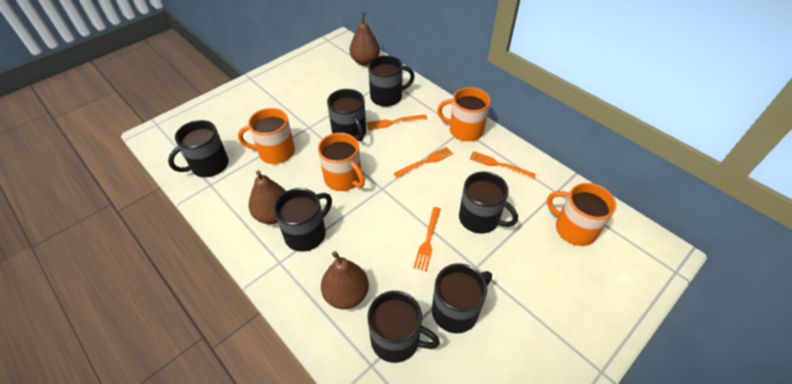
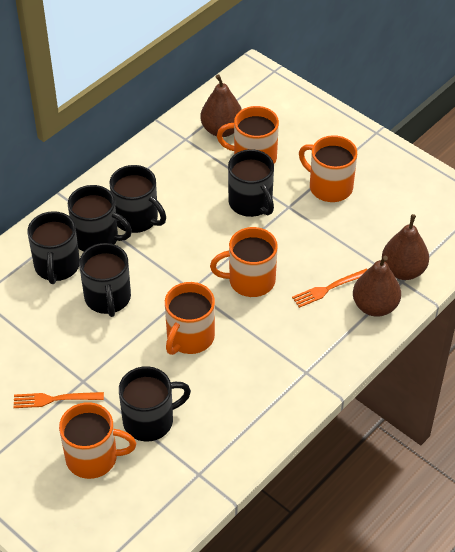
black mug: 7 -> 6
orange fork: 4 -> 2
orange mug: 4 -> 5

